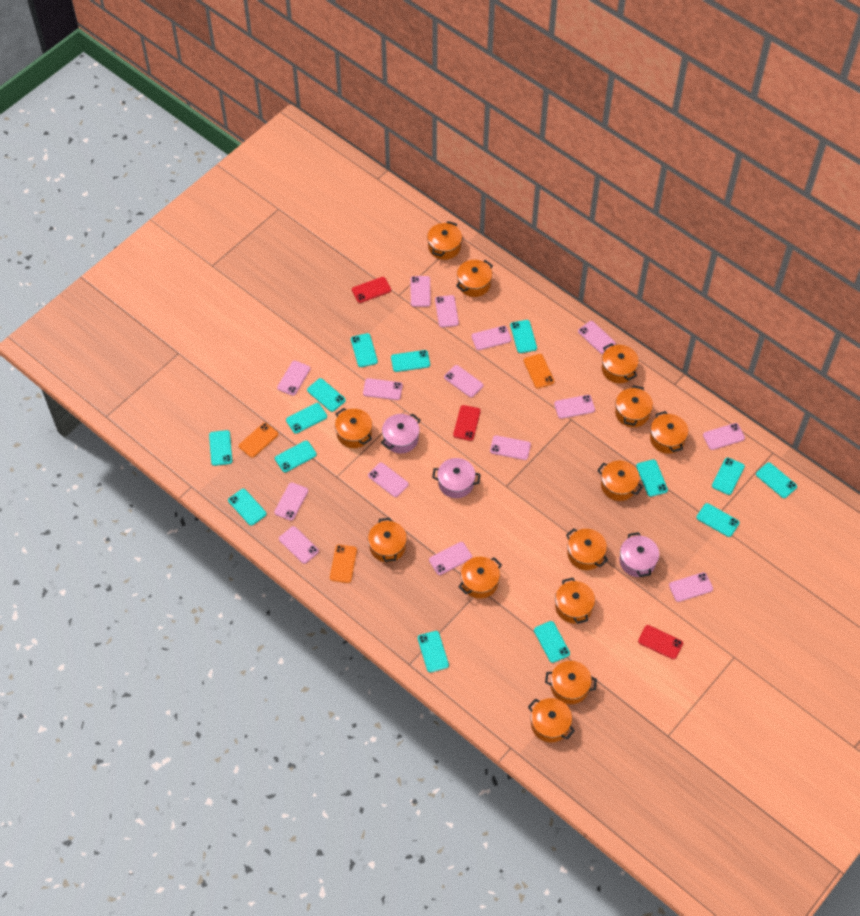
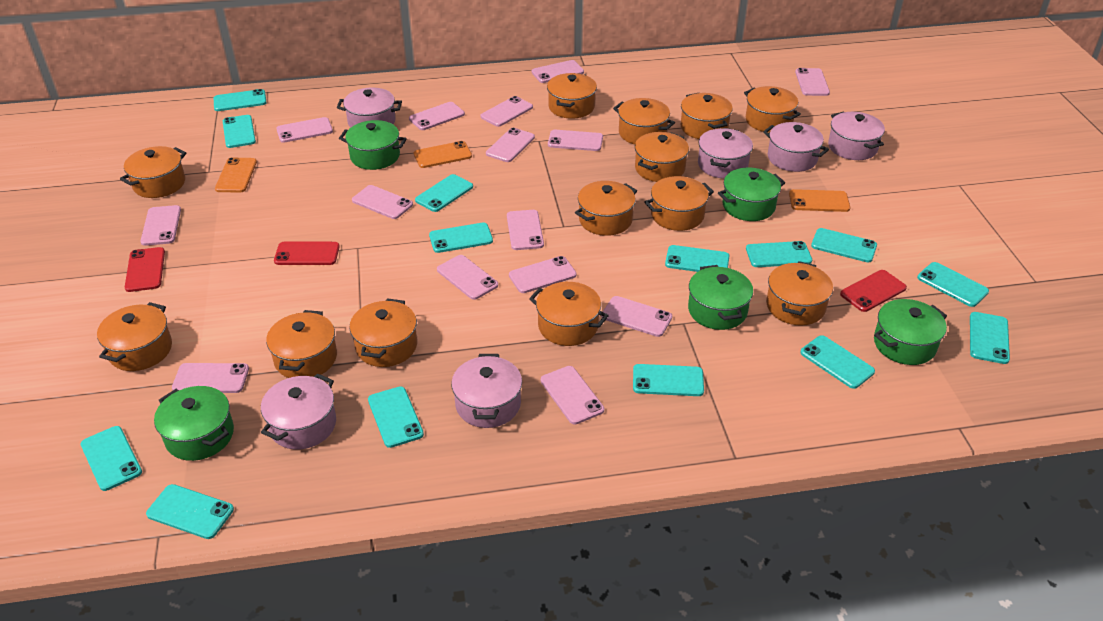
green pot: 0 -> 5
pink pot: 3 -> 6

